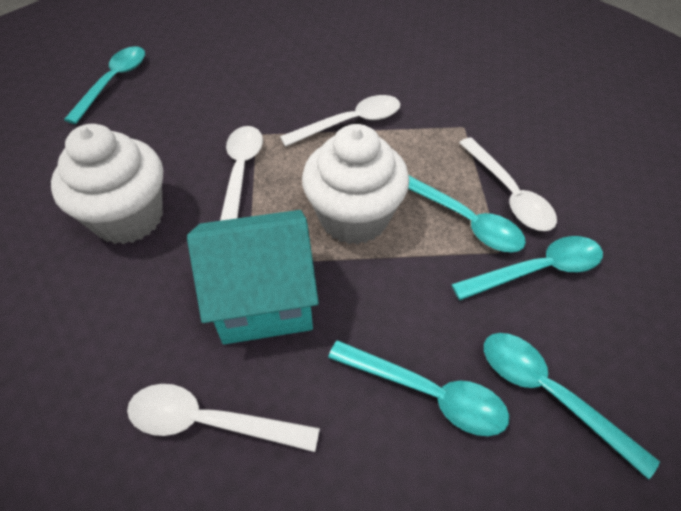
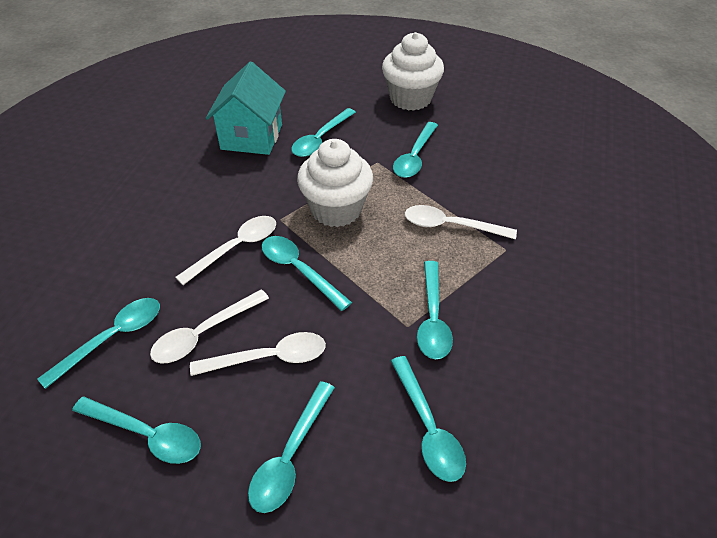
turquoise spoon: 5 -> 8

